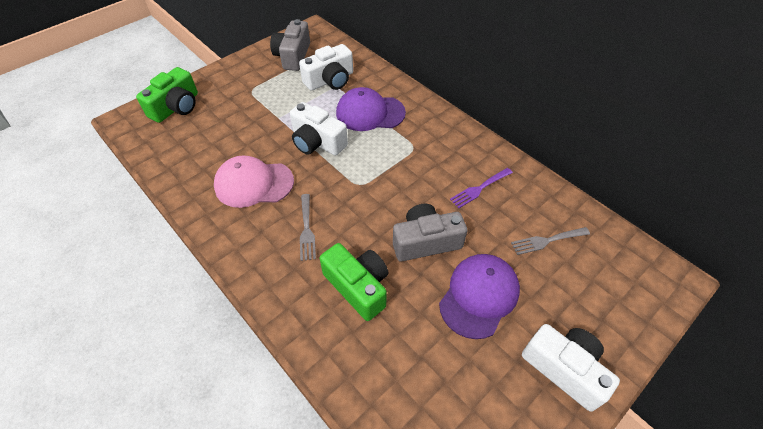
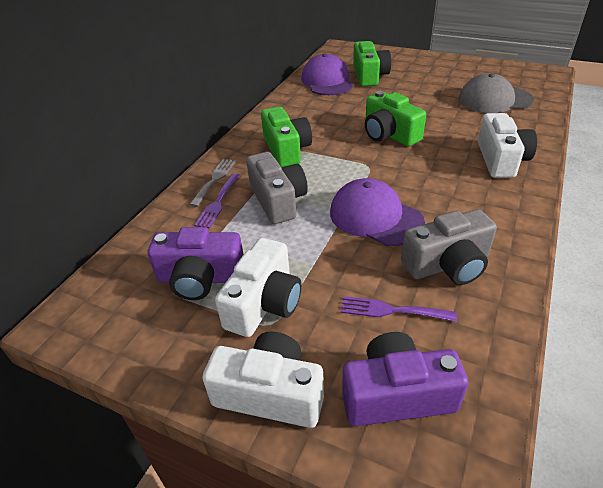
green camera: 2 -> 3
grey cap: 0 -> 1
grey fork: 2 -> 1
pink cap: 1 -> 0
purple camera: 0 -> 2
purple fork: 1 -> 2

